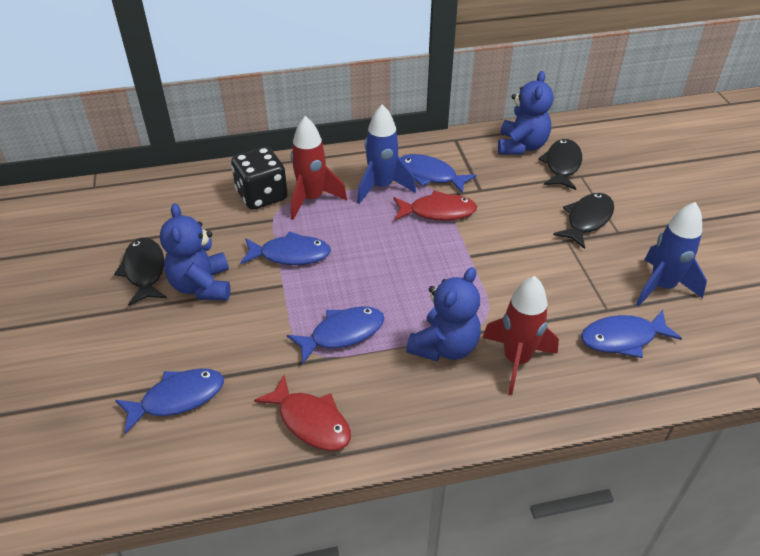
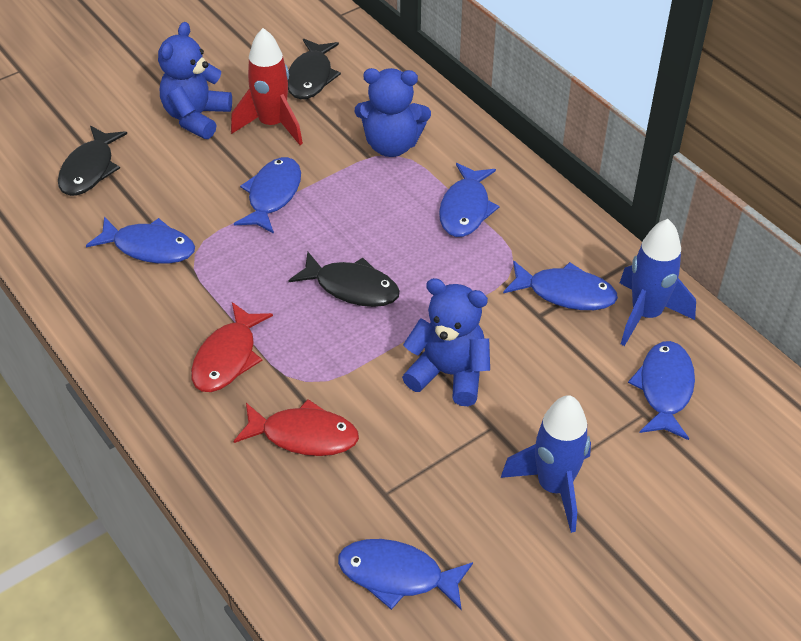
black dice: 1 -> 0
blue fish: 5 -> 6
red rocket: 2 -> 1

